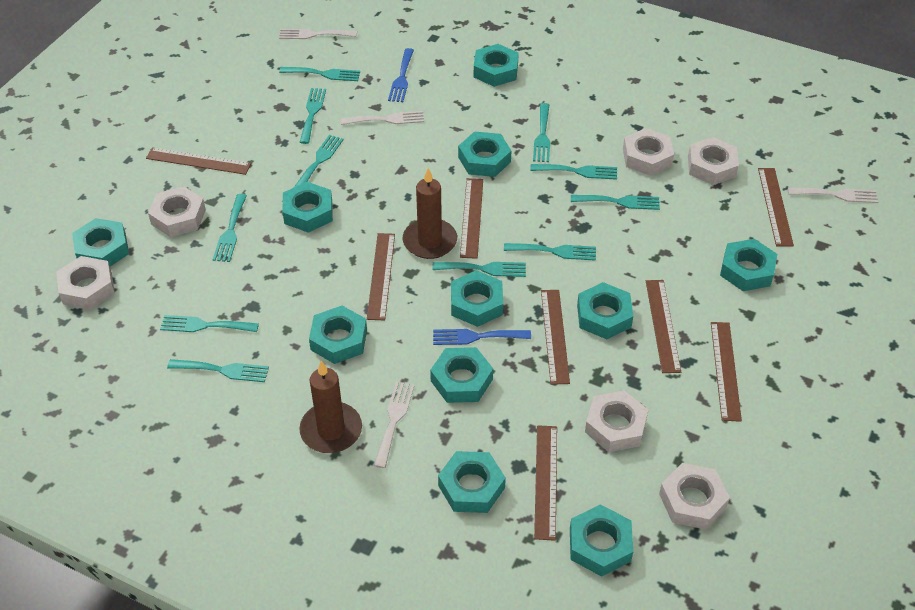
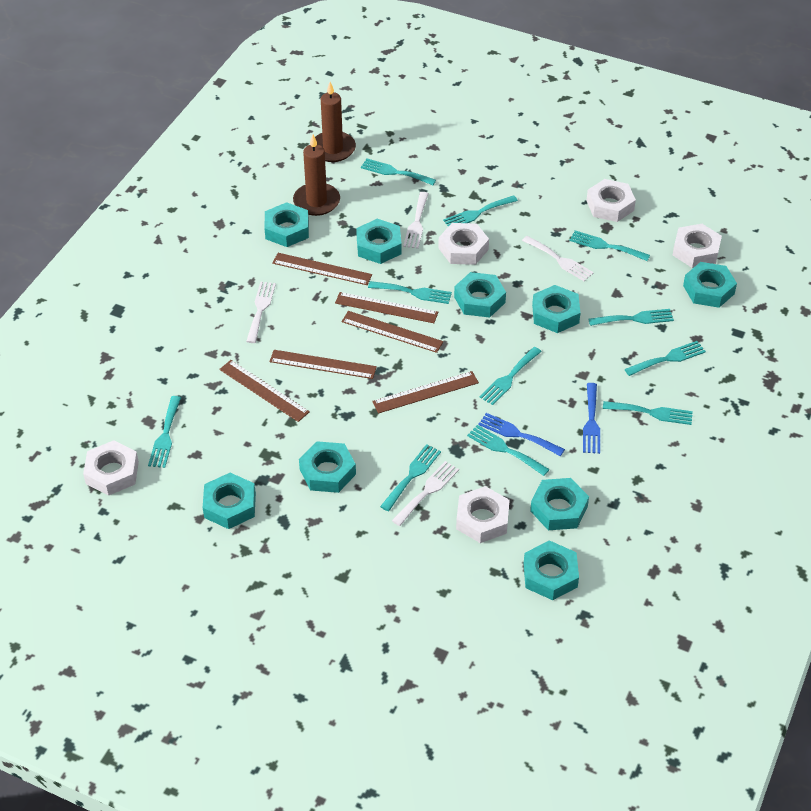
brown ruler: 8 -> 6
turquoise nut: 11 -> 9
white nut: 6 -> 5

